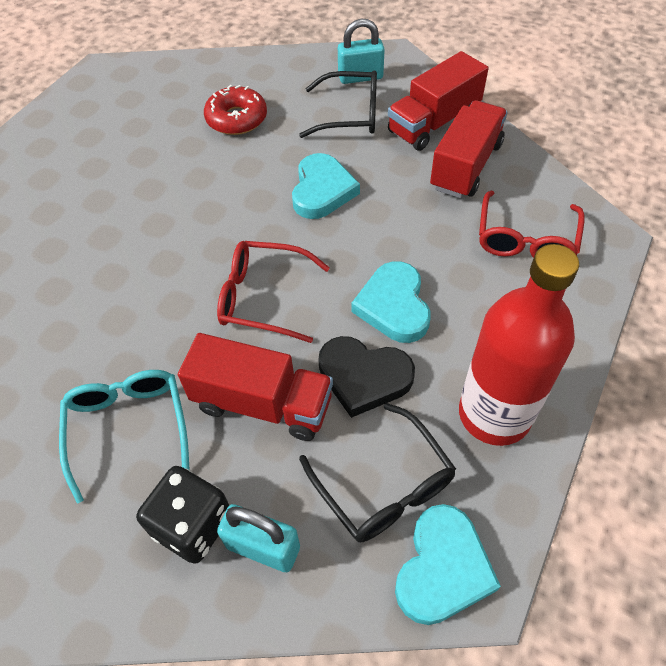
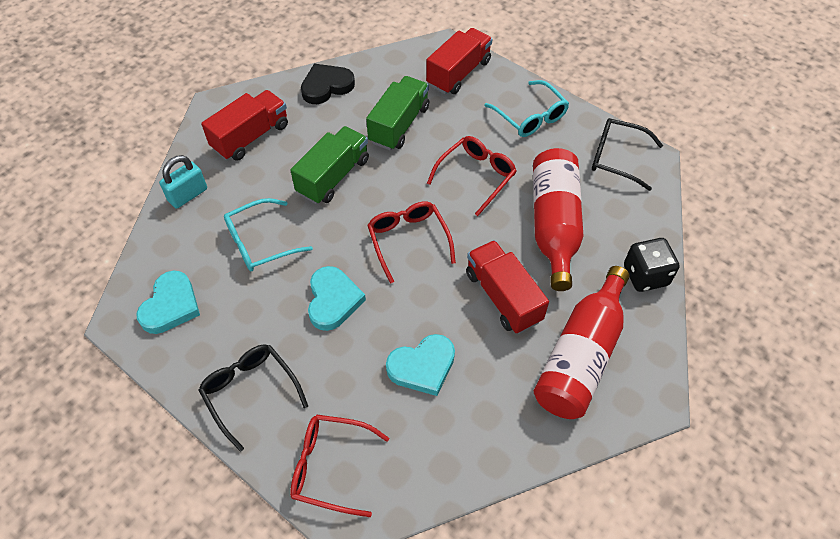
green truck: 0 -> 2
red bottle: 1 -> 2
red donut: 1 -> 0
red glasses: 2 -> 3
turquoise glasses: 1 -> 2
turquoise padlock: 2 -> 1

